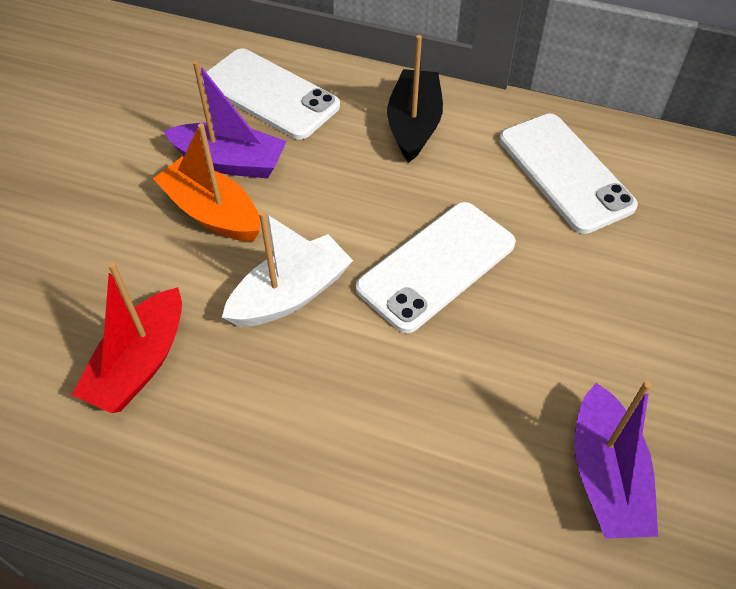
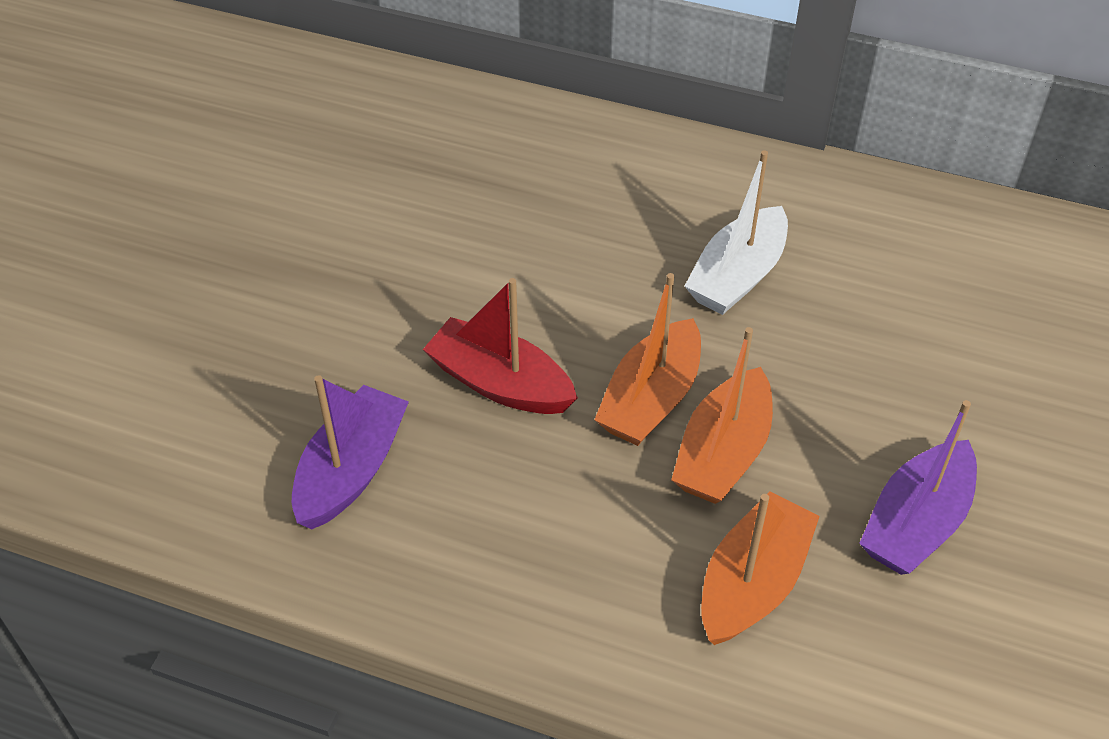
black boat: 1 -> 0
orange boat: 1 -> 3
white phone: 3 -> 0

